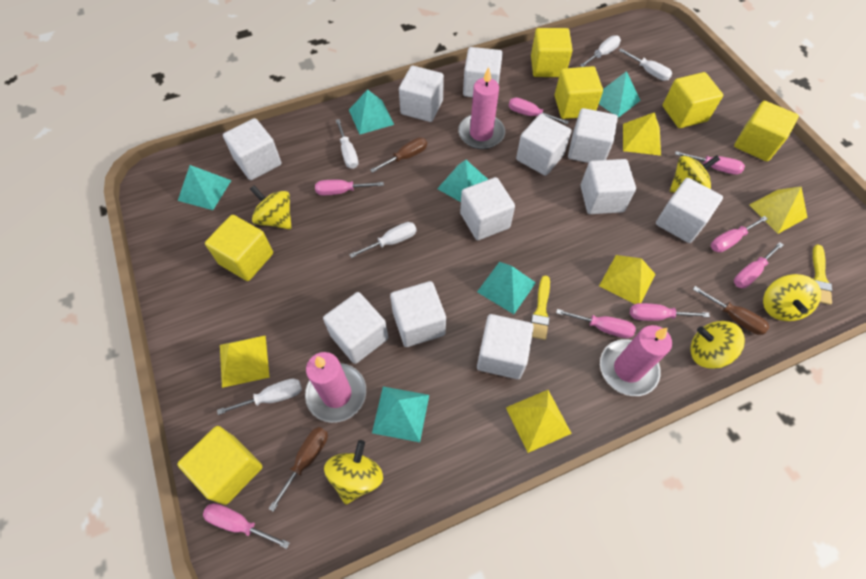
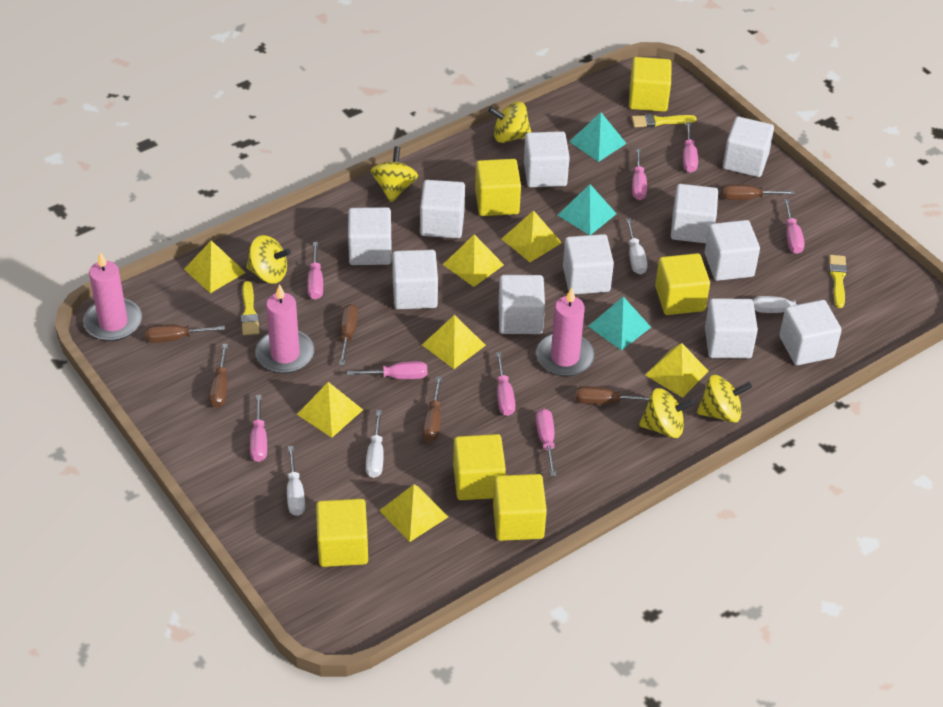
brown screwdriver: 3 -> 6
turquoise pyramid: 6 -> 3
white screwdriver: 5 -> 4
yellow brush: 2 -> 3
yellow pyramid: 5 -> 7

